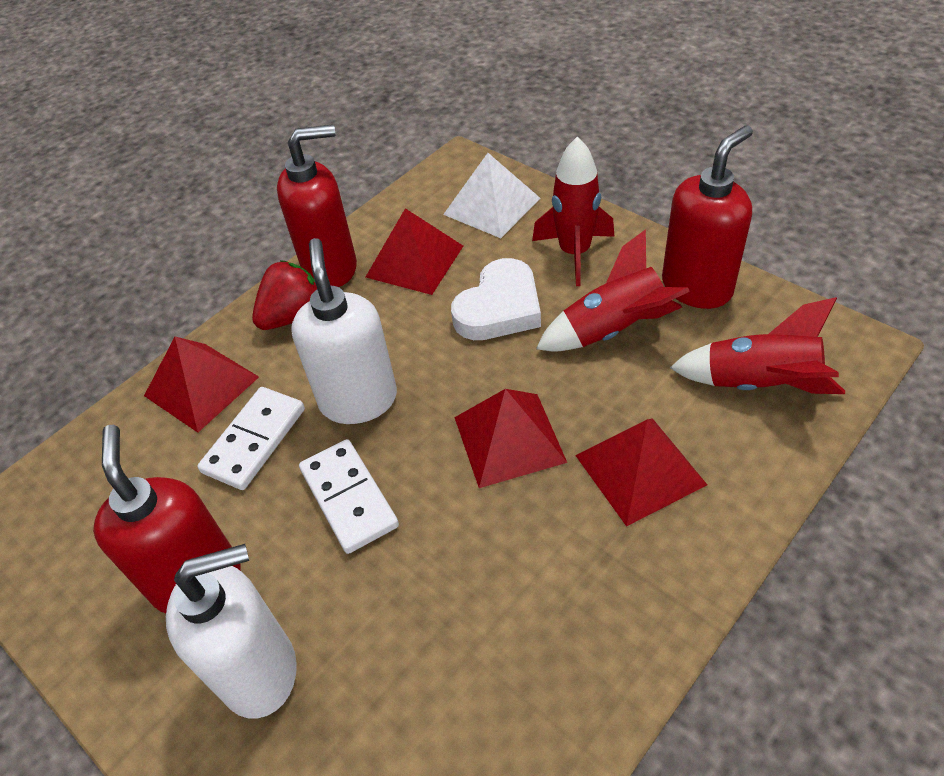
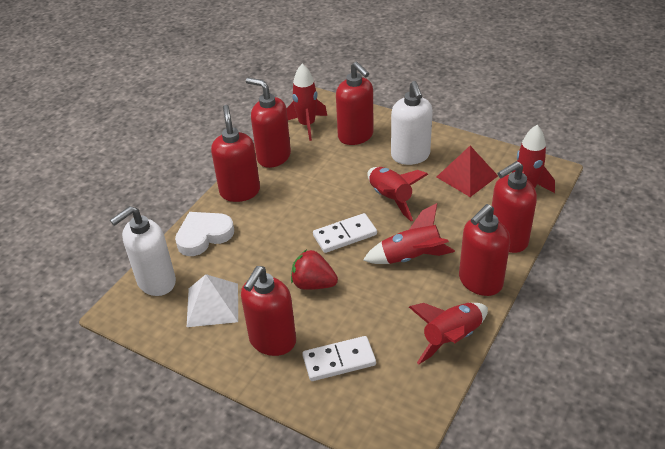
red pyramid: 4 -> 1
red rocket: 3 -> 5
red soap dispenser: 3 -> 6

